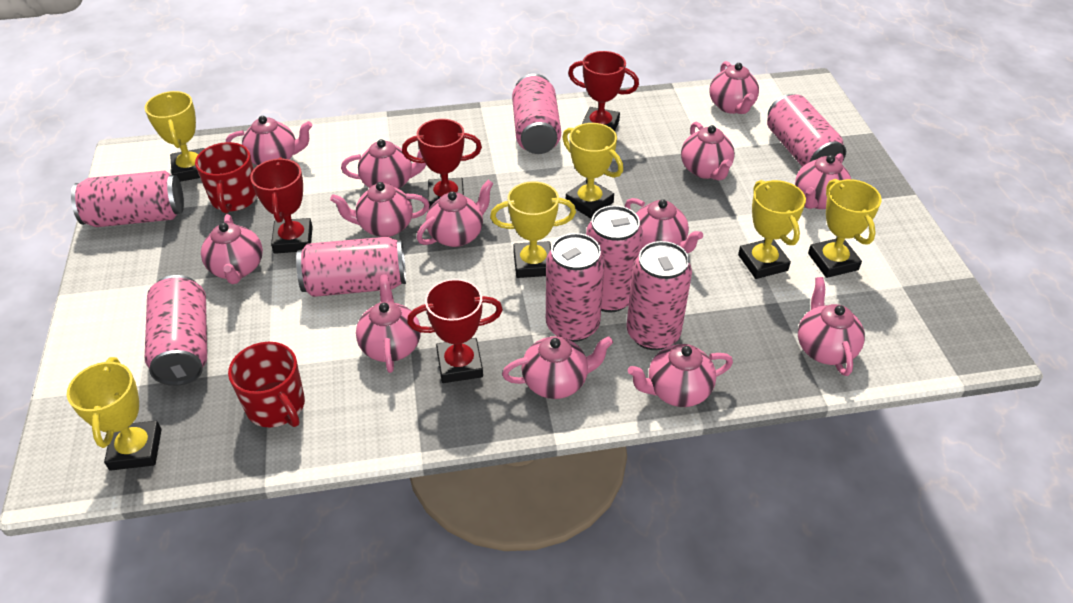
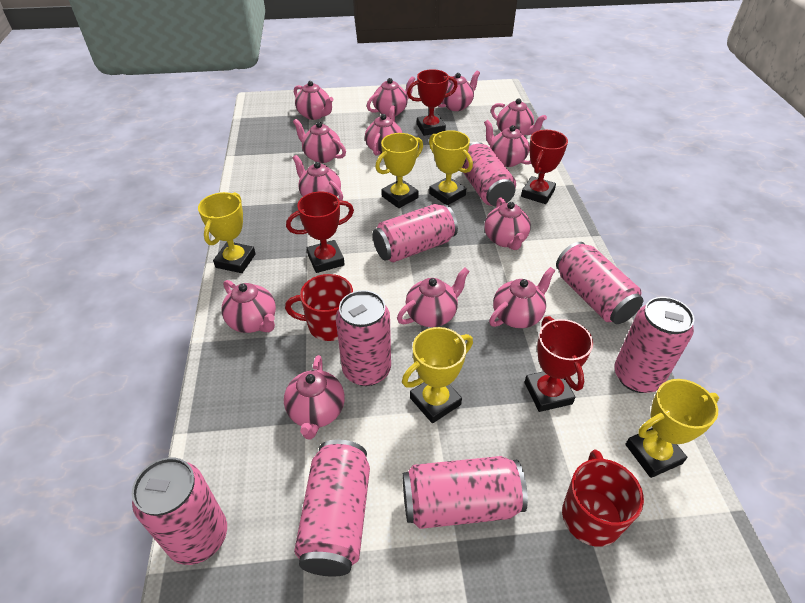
yellow trophy: 6 -> 5

